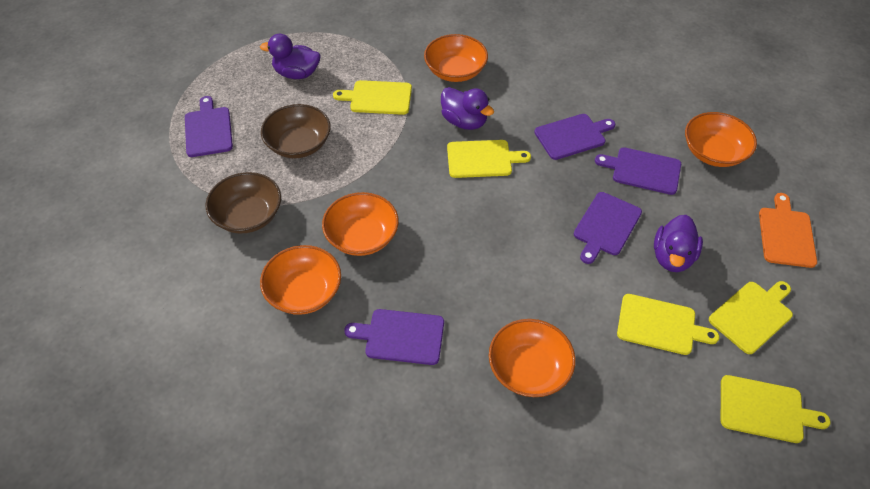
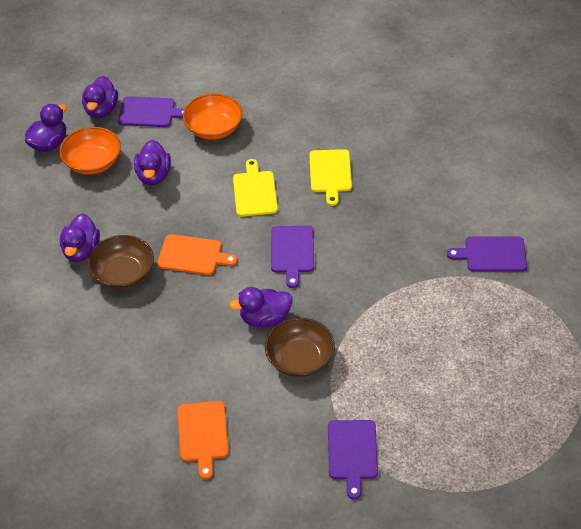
orange bowl: 5 -> 2
orange cutting board: 1 -> 2
purple cutting board: 5 -> 4
purple duck: 3 -> 5
yellow cutting board: 5 -> 2

